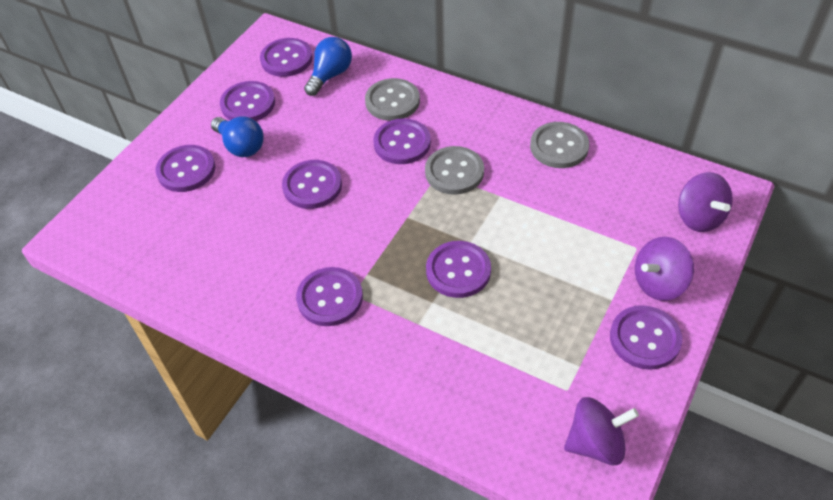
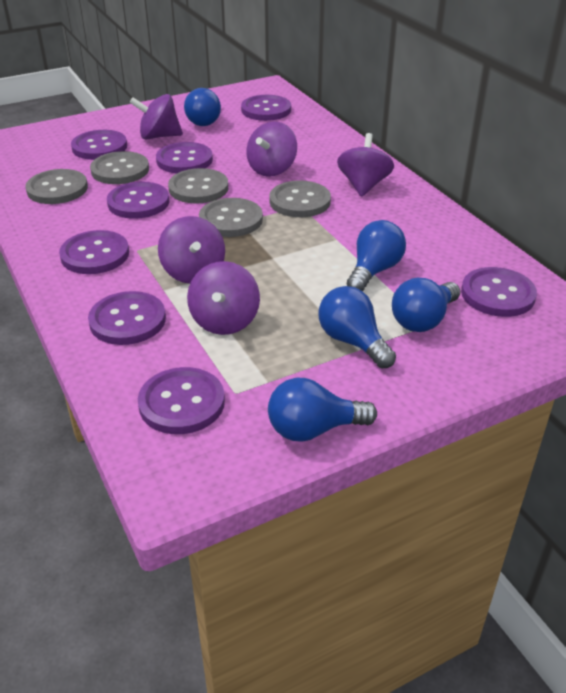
blue light bulb: 2 -> 5
grey button: 3 -> 5
purple spinning top: 3 -> 5

